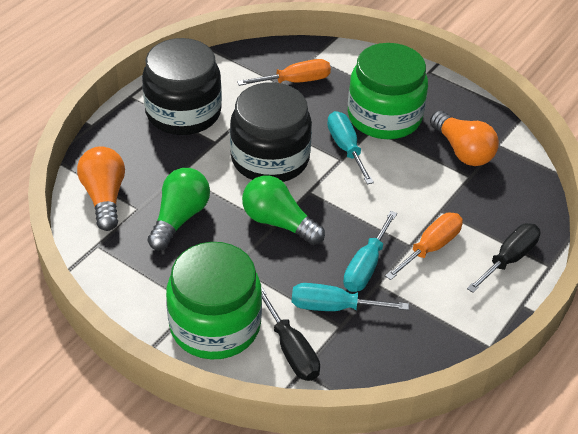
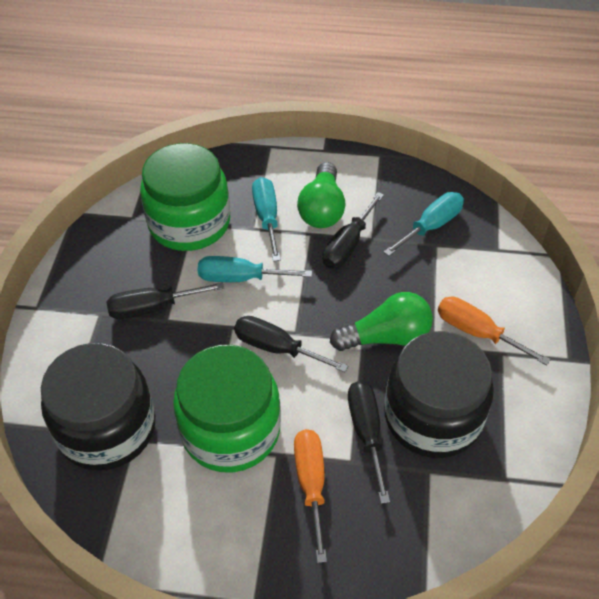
black screwdriver: 2 -> 4
orange light bulb: 2 -> 0

